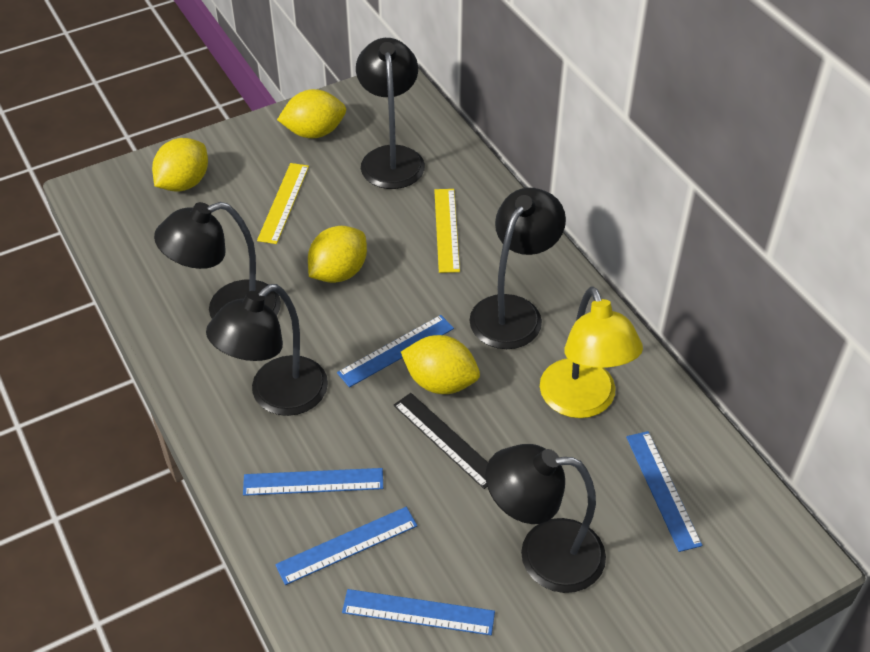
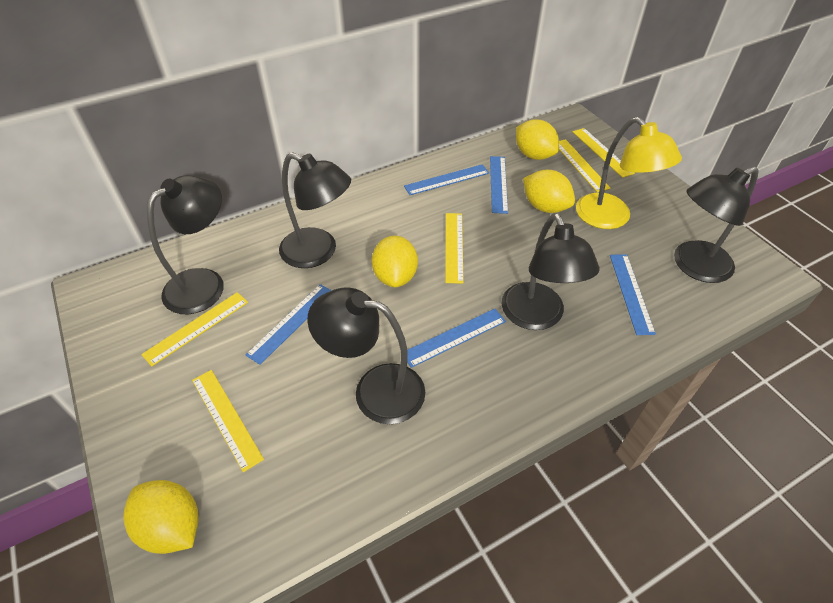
black ruler: 1 -> 0
yellow ruler: 2 -> 5

